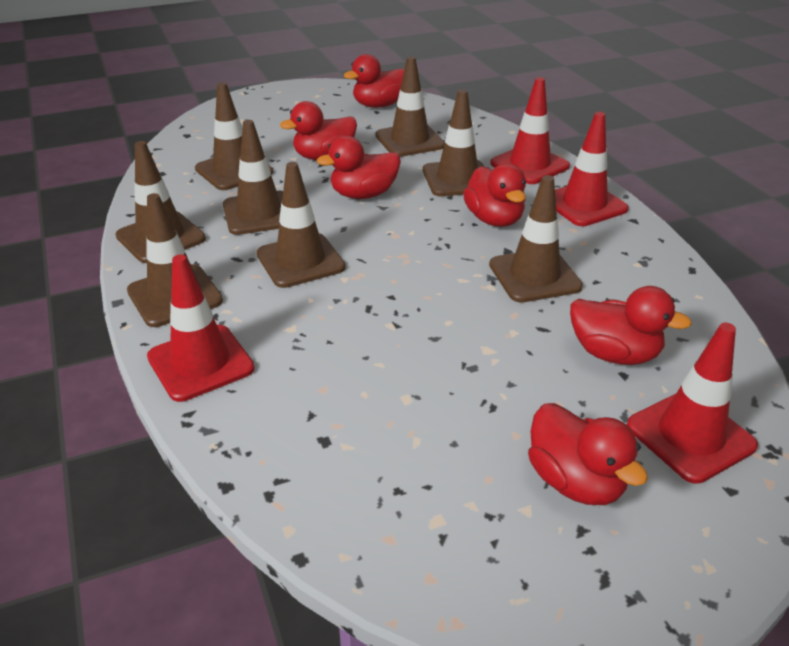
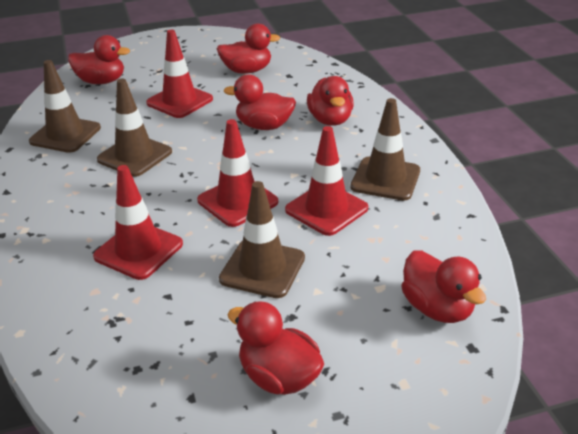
brown traffic cone: 8 -> 4

